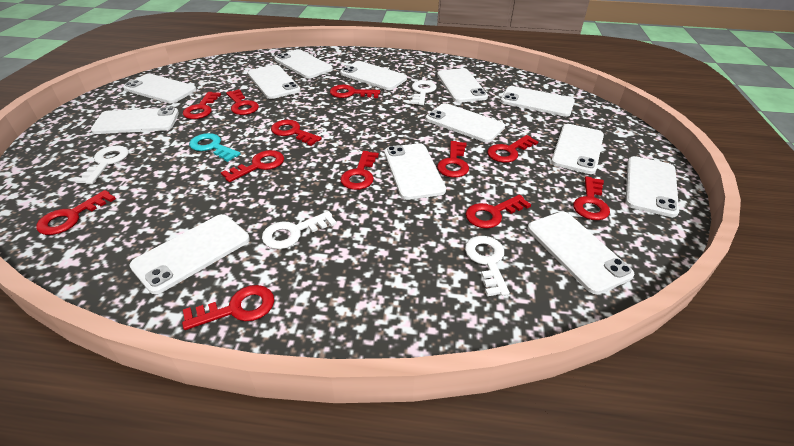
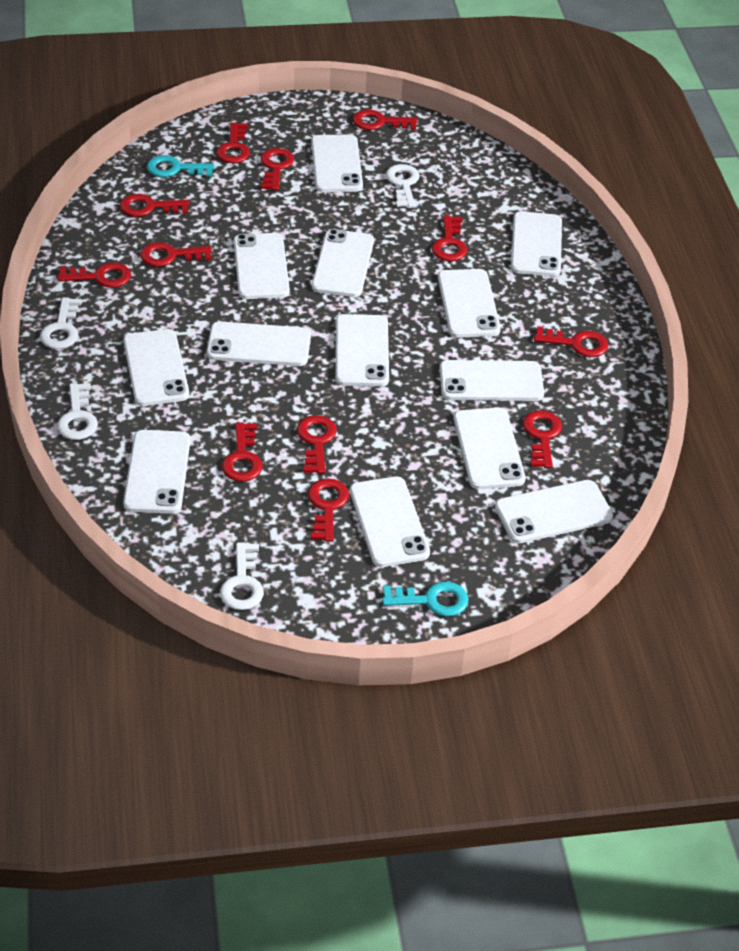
turquoise key: 1 -> 2

